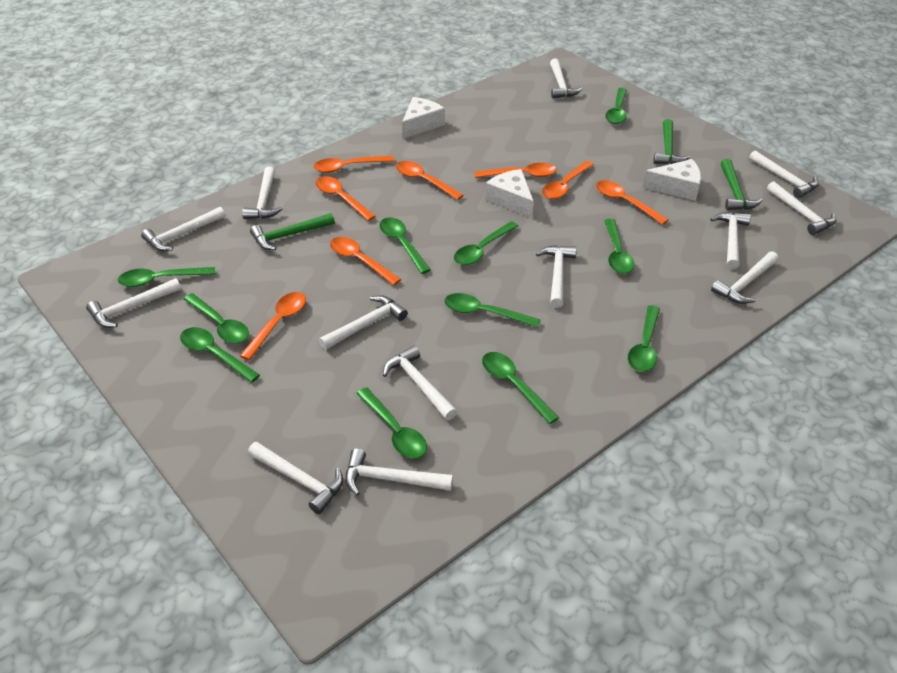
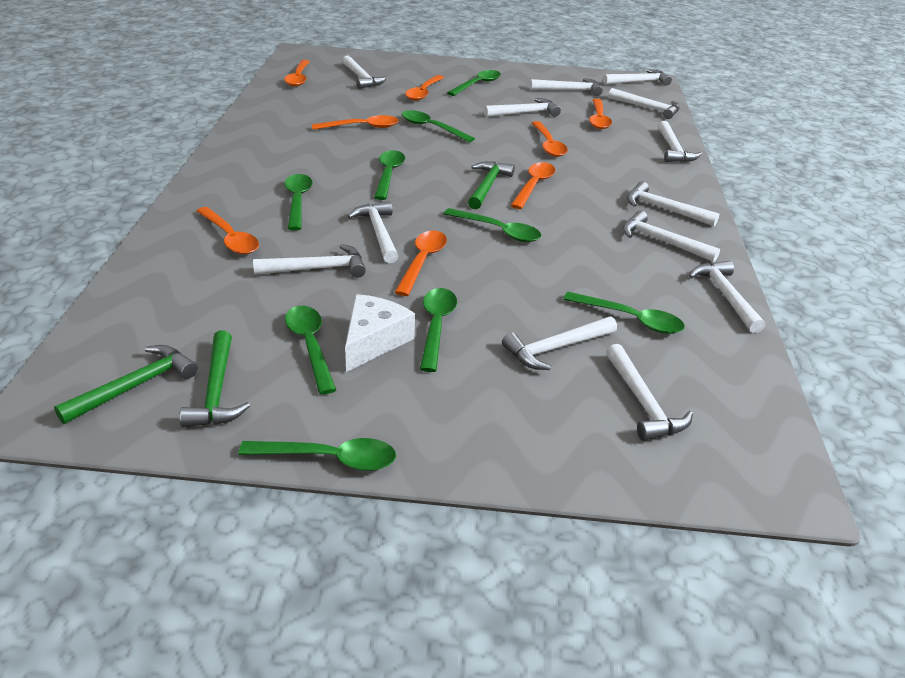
green spoon: 11 -> 9
white cheese: 3 -> 1

